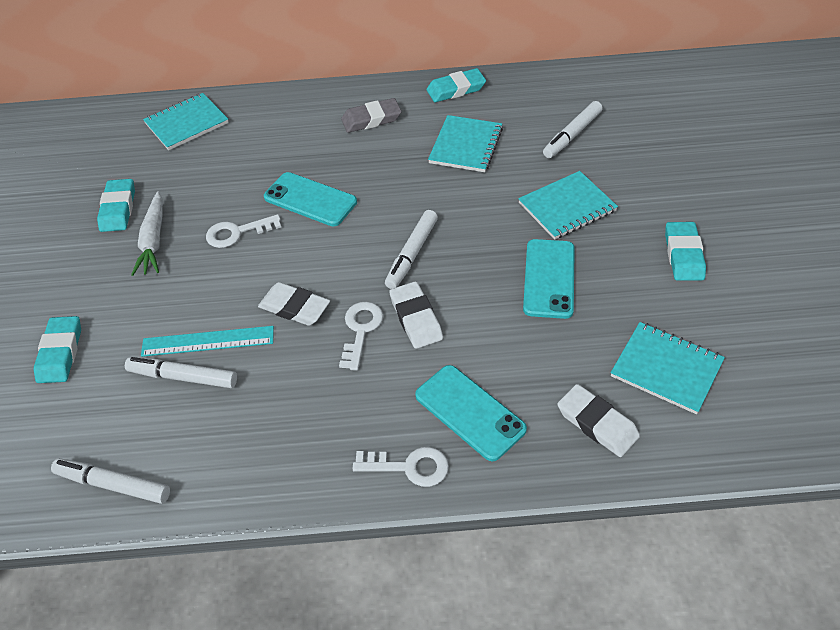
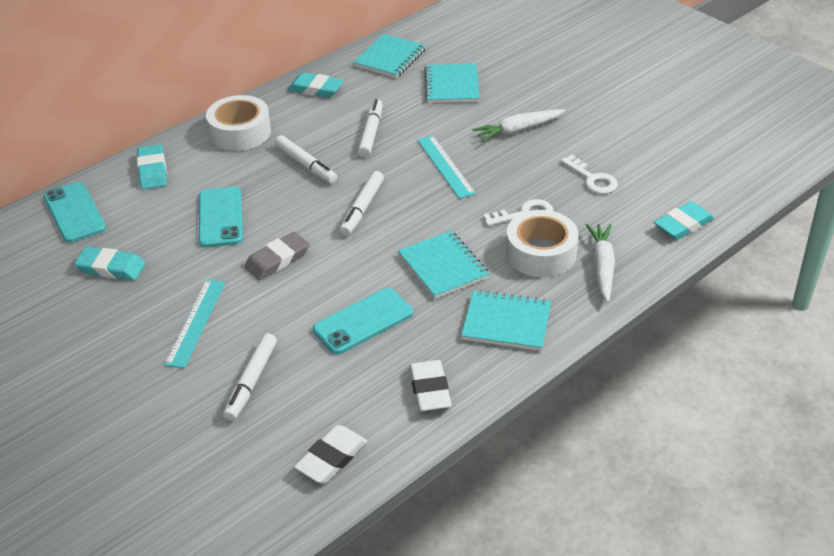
turquoise ruler: 1 -> 2
white carrot: 1 -> 2
white eraser: 3 -> 2
white key: 3 -> 2
white tape: 0 -> 2

